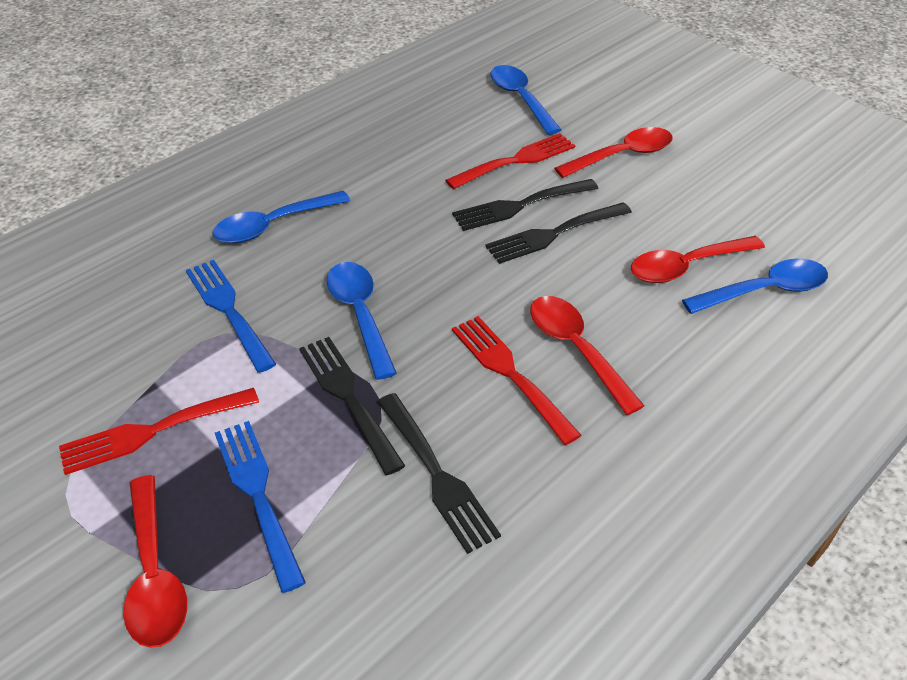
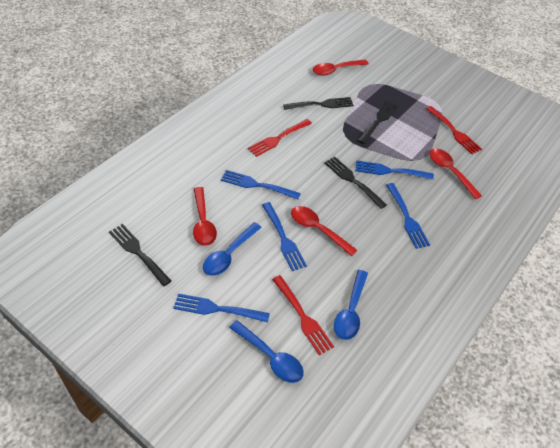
blue fork: 2 -> 5
blue spoon: 4 -> 3

